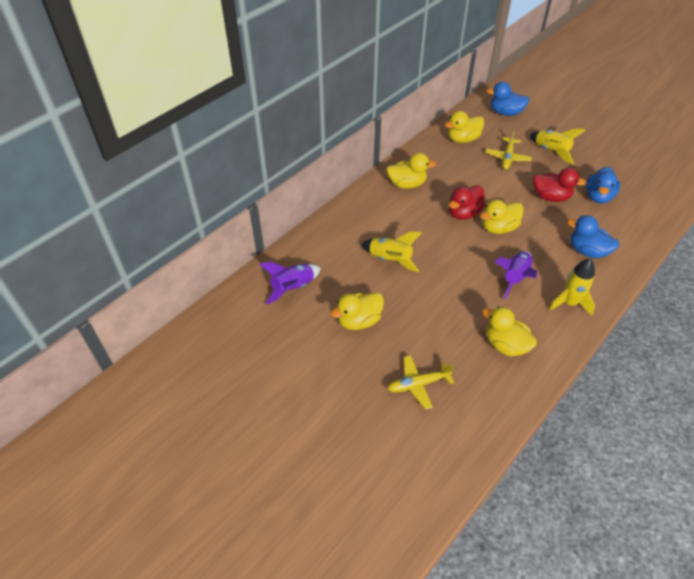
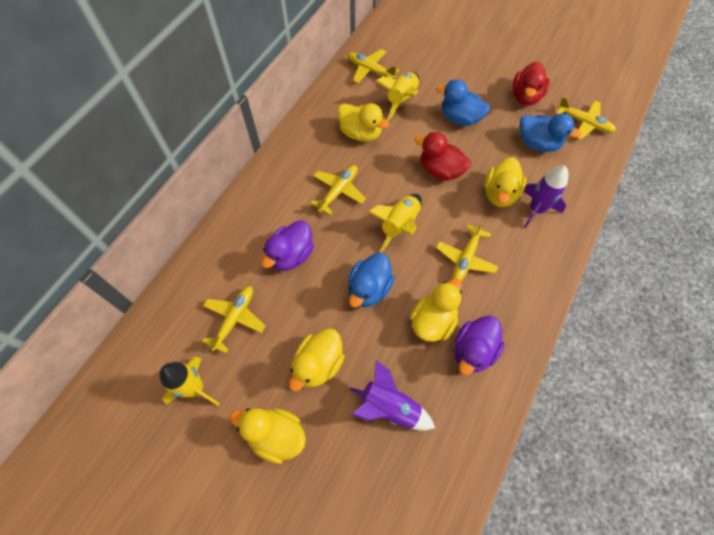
purple duck: 0 -> 2
yellow plane: 2 -> 5

